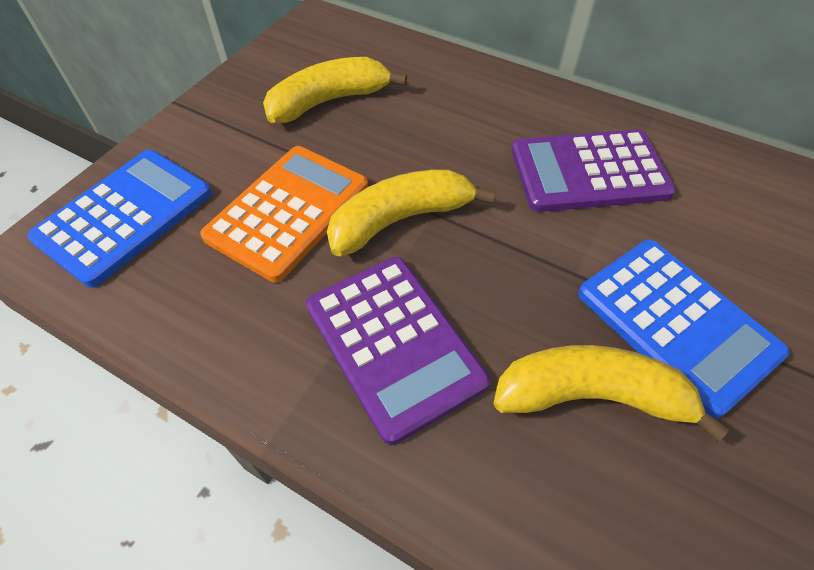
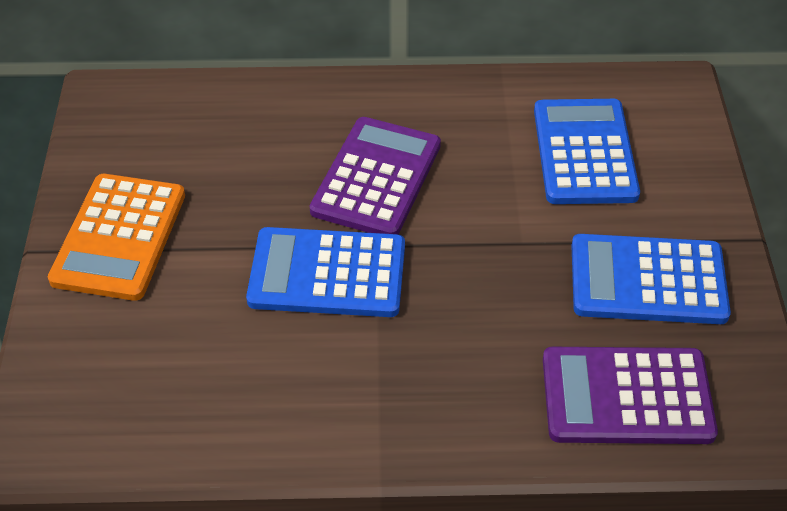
blue calculator: 2 -> 3
yellow banana: 3 -> 0

